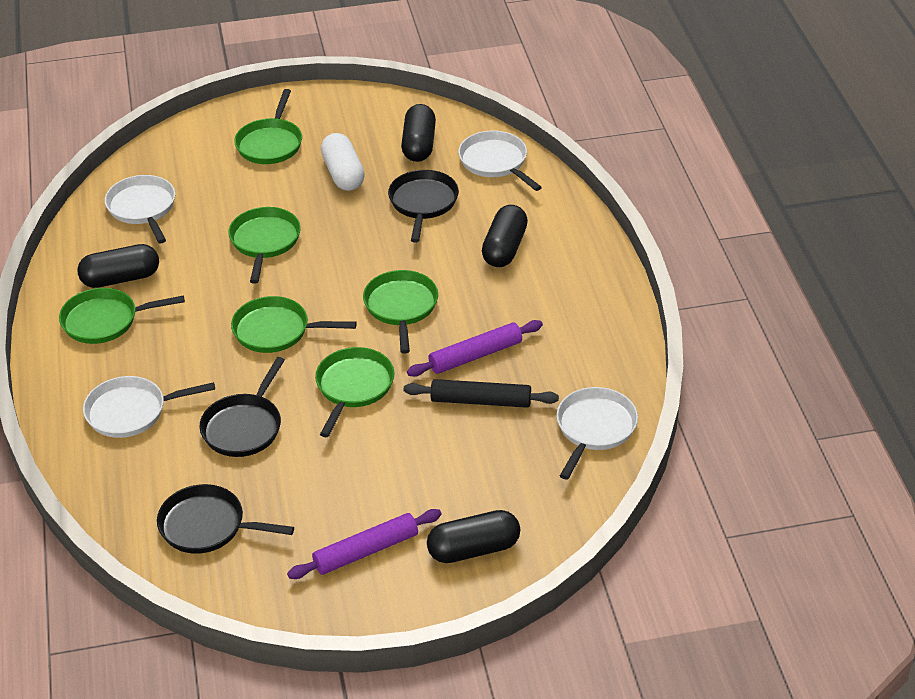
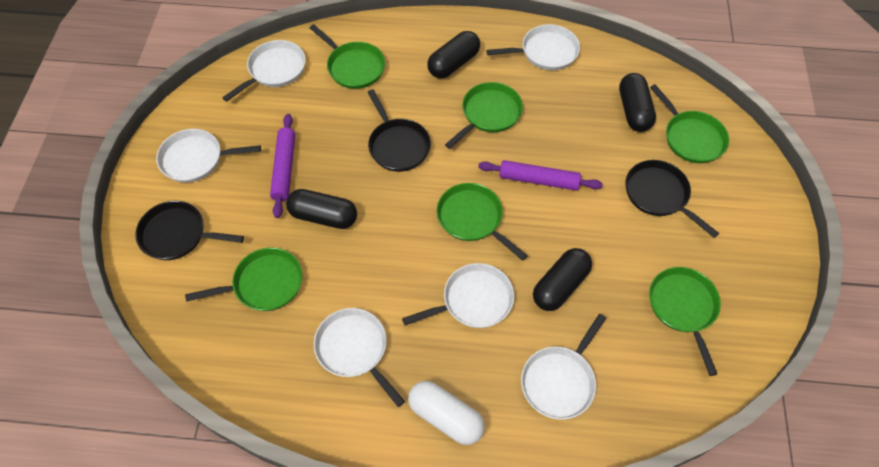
black rolling pin: 1 -> 0
white pan: 4 -> 6

